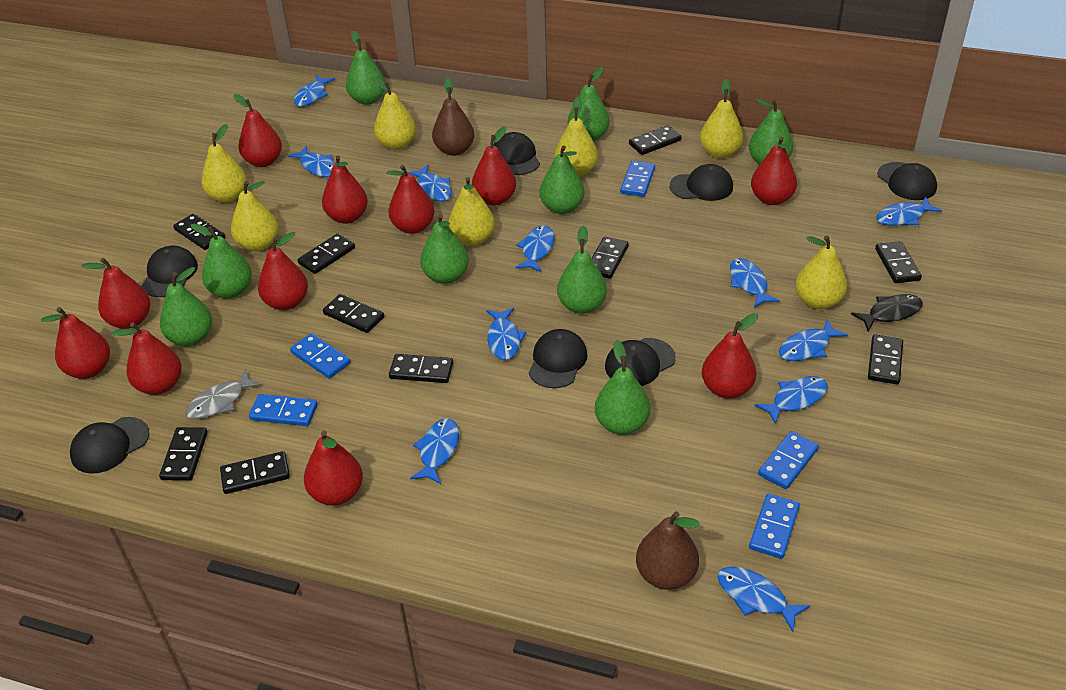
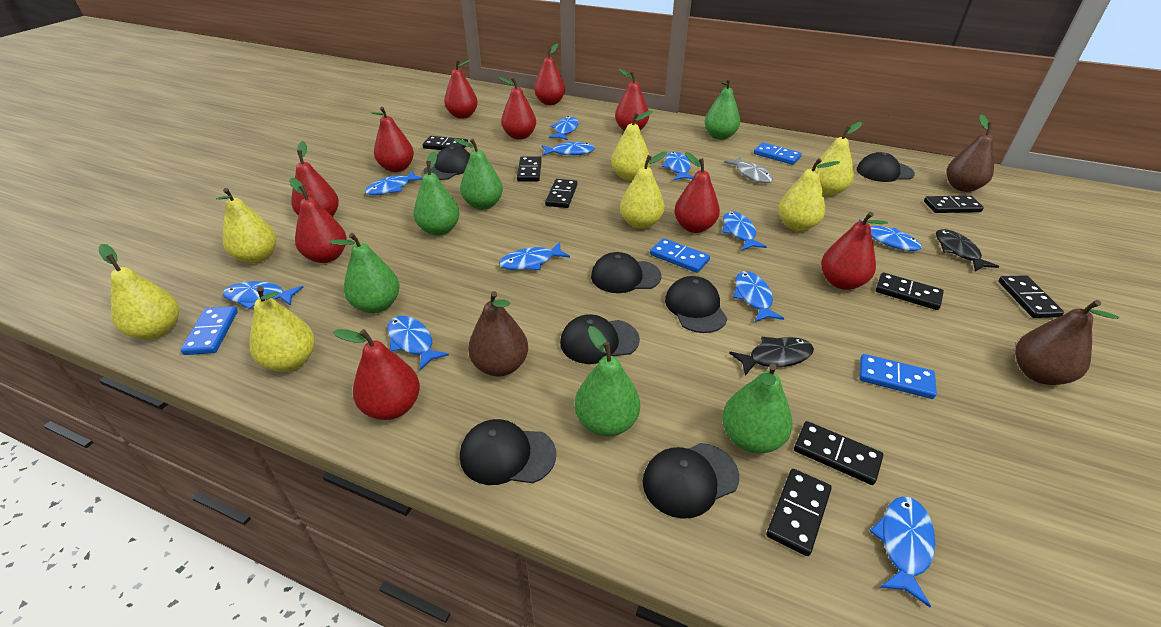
black domino: 10 -> 8
black fish: 1 -> 2
blue domino: 5 -> 4
brown pear: 2 -> 3
green pear: 9 -> 6
red pear: 11 -> 10

